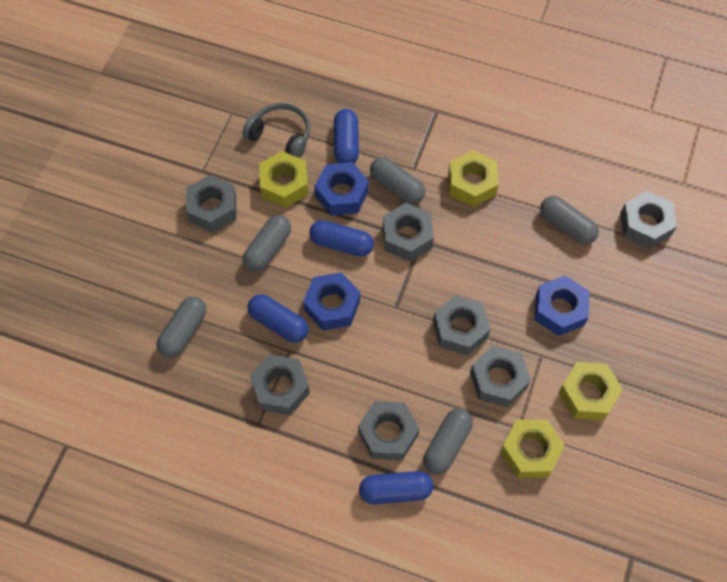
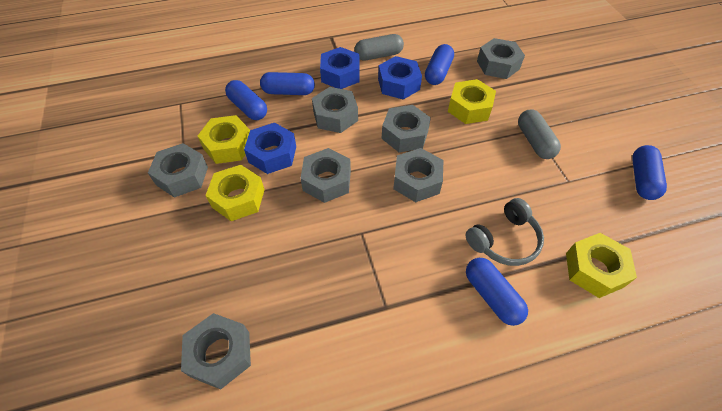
blue capsule: 4 -> 5
grey capsule: 5 -> 2

